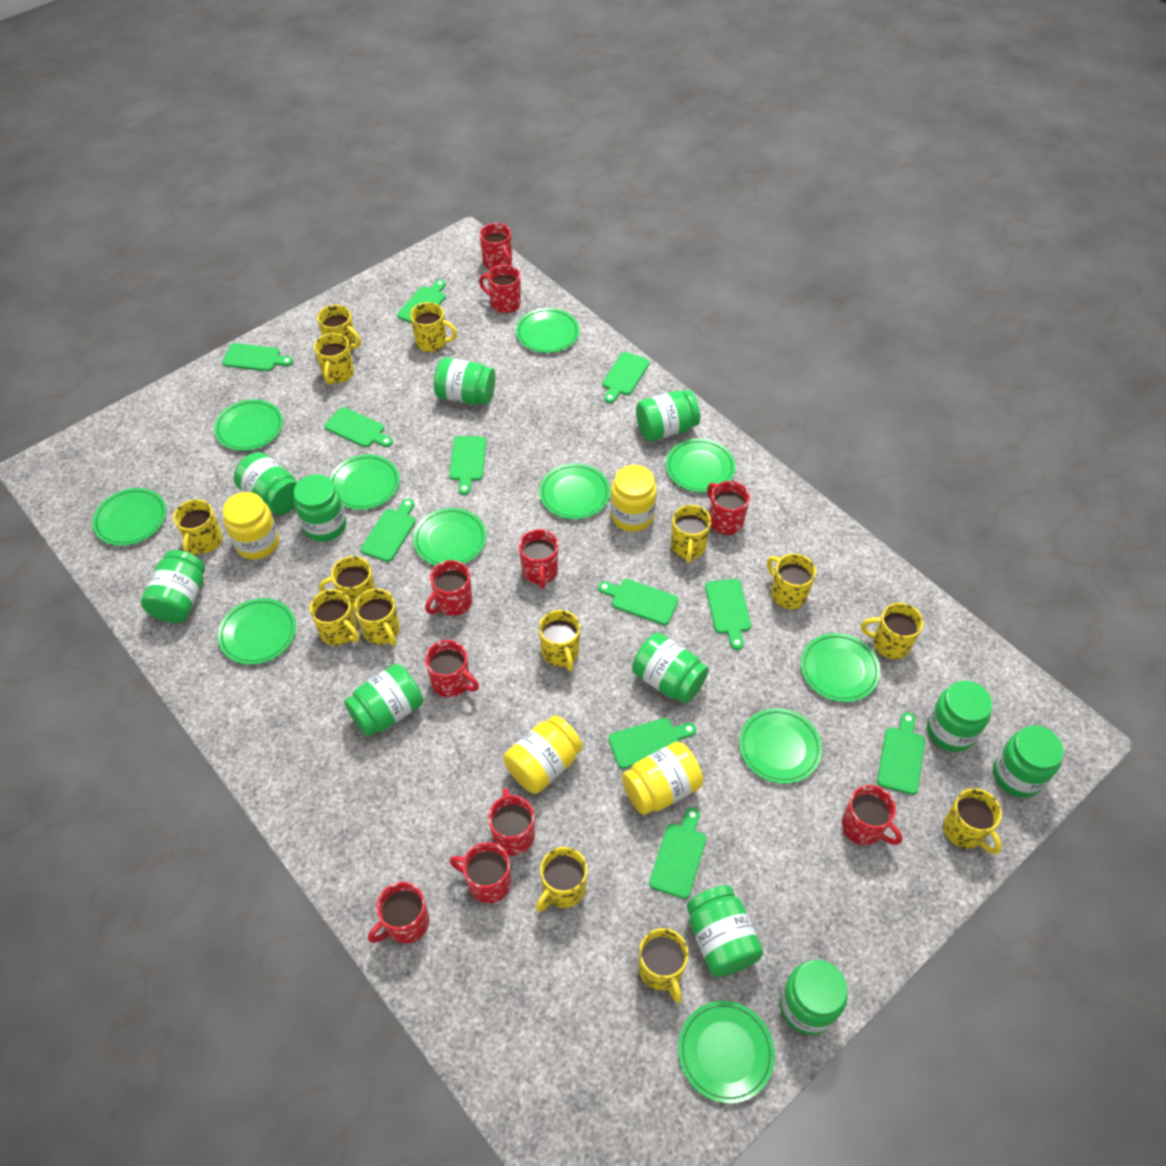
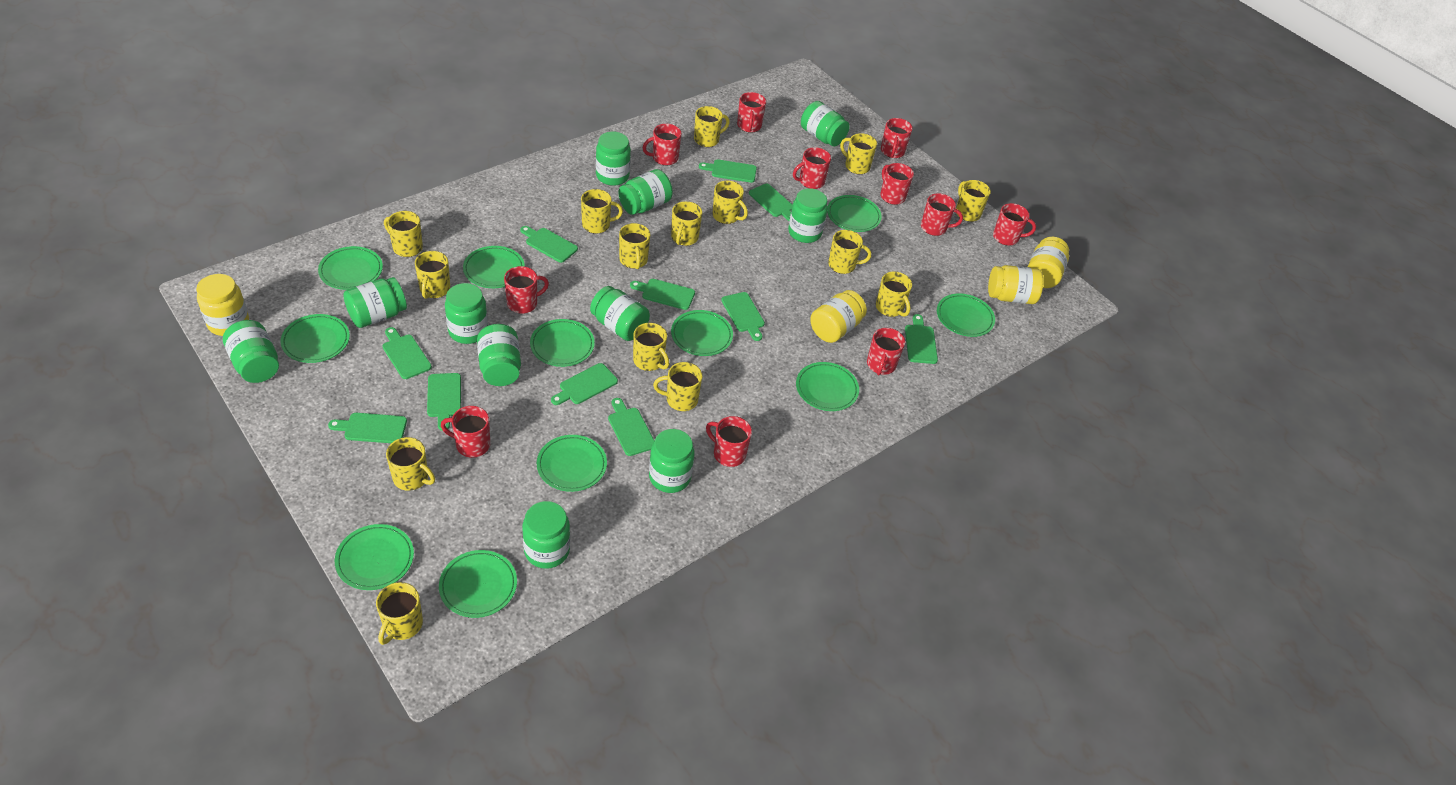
red mug: 10 -> 11
yellow mug: 14 -> 15

